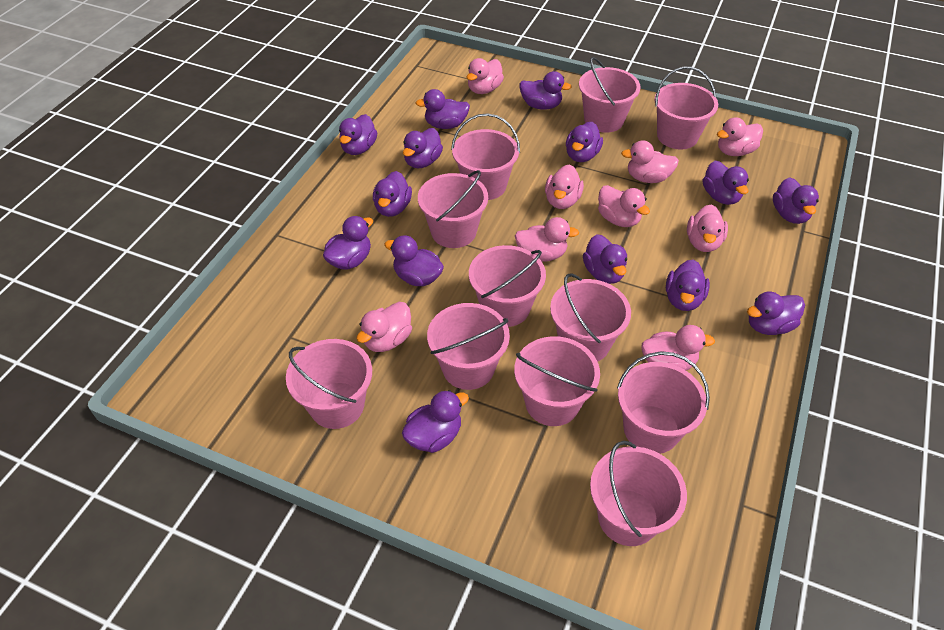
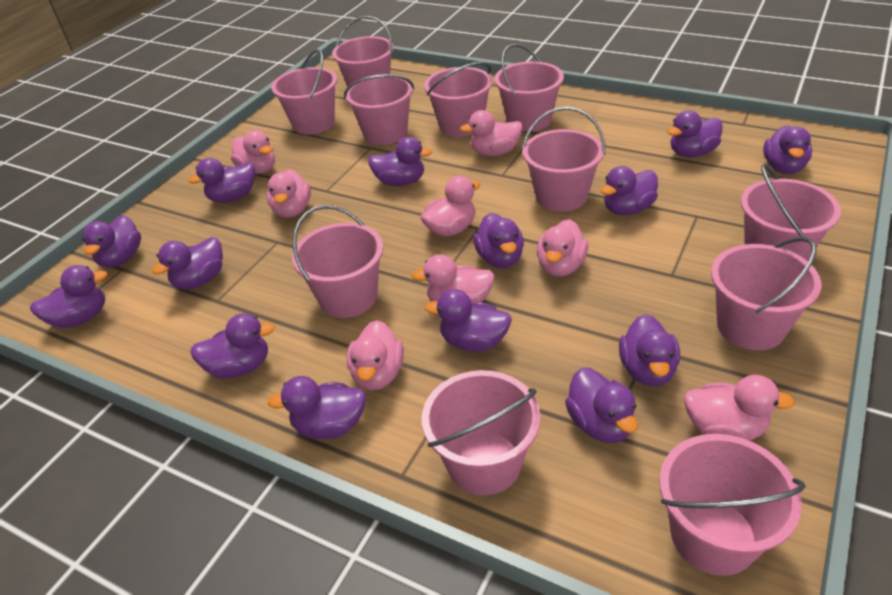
pink duck: 9 -> 8

